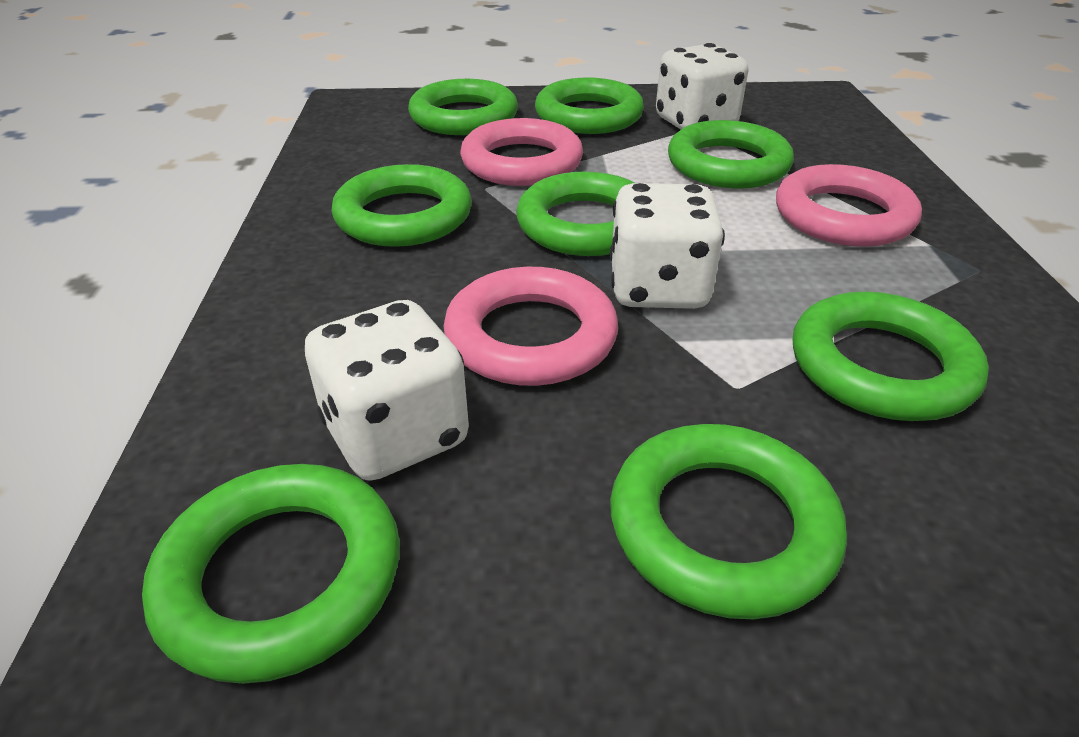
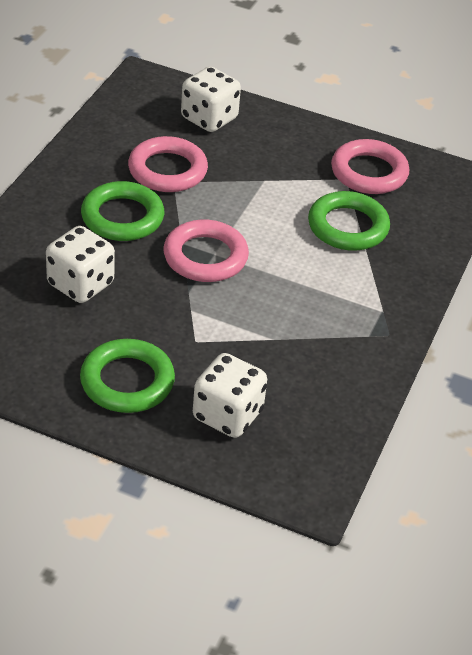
green ring: 8 -> 3

